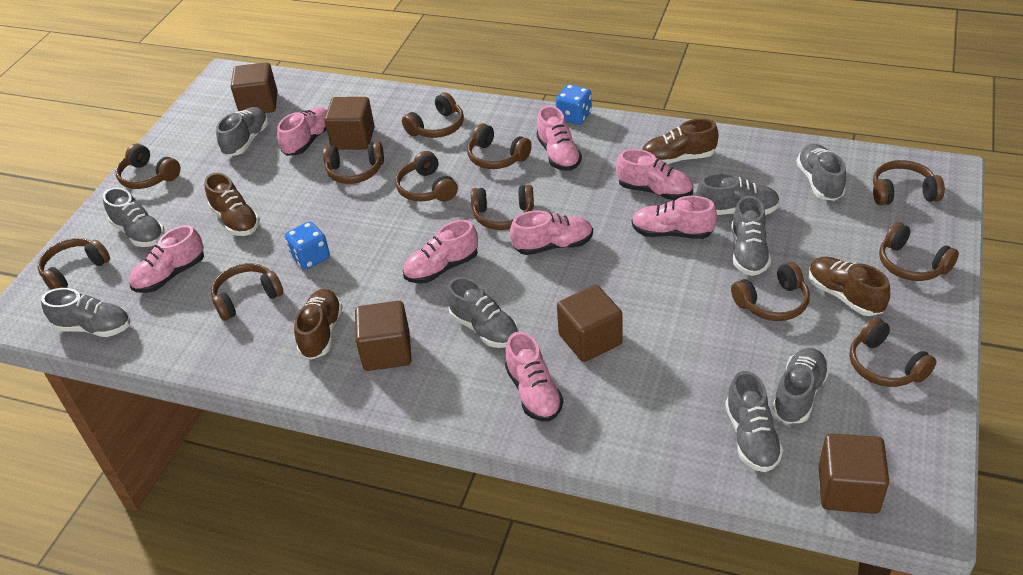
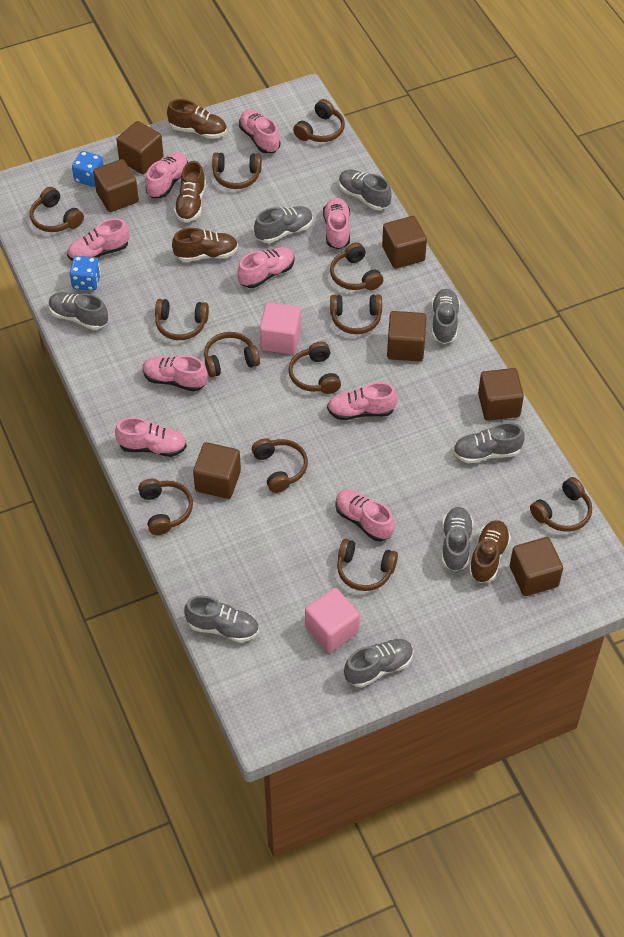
brown cube: 5 -> 7
grey shoe: 9 -> 8
pink cube: 0 -> 2
pink shoe: 8 -> 9

